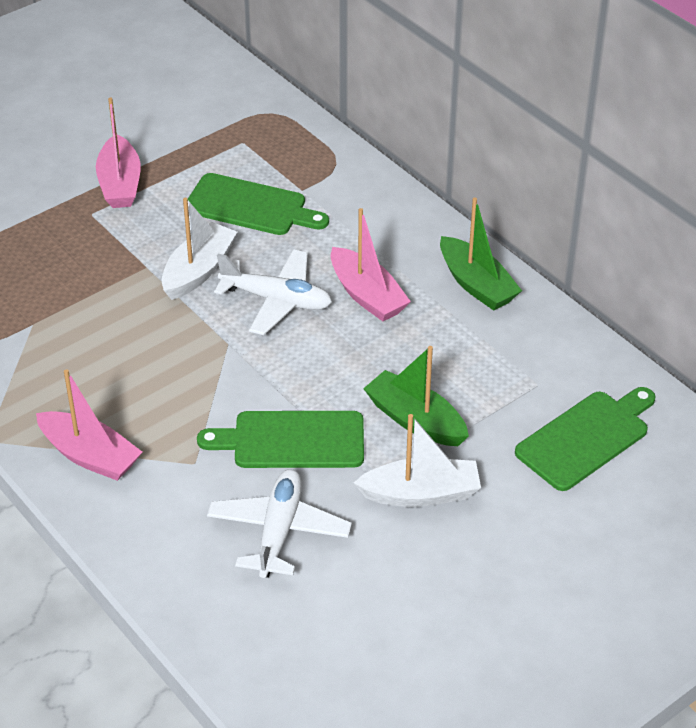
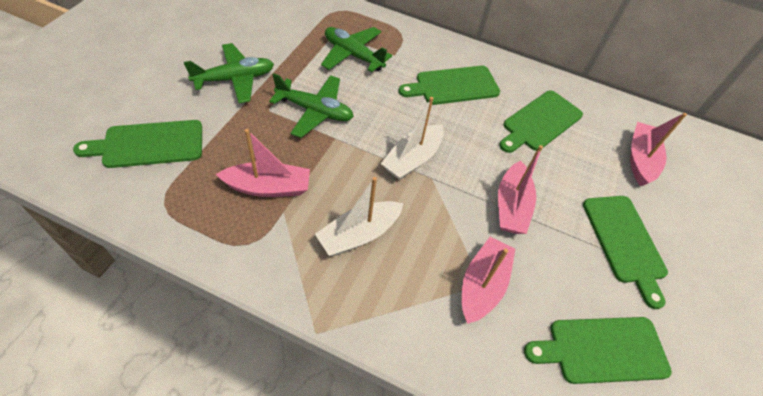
green boat: 2 -> 0
green cutting board: 3 -> 5
green plane: 0 -> 3
pink boat: 3 -> 4
white plane: 2 -> 0

